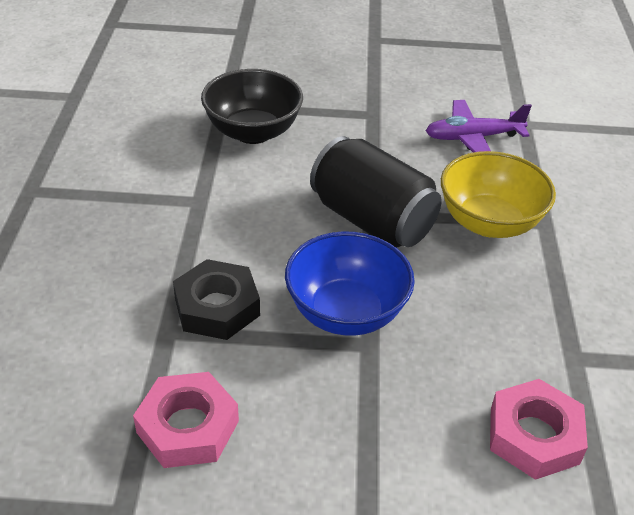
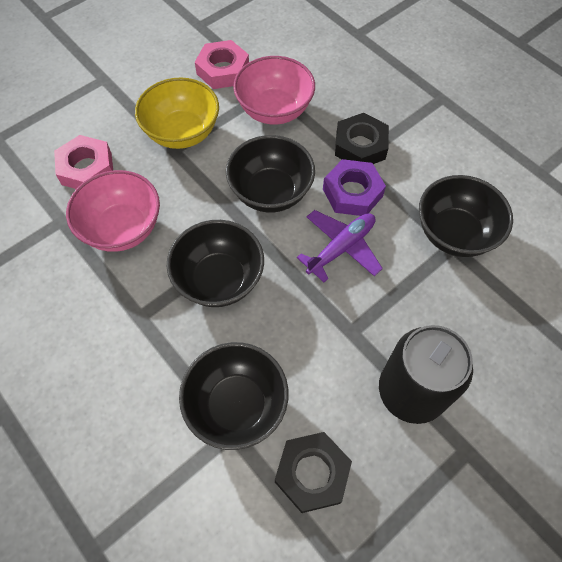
black bowl: 1 -> 4
black nut: 1 -> 2
blue bowl: 1 -> 0
pink bowl: 0 -> 2
purple nut: 0 -> 1

